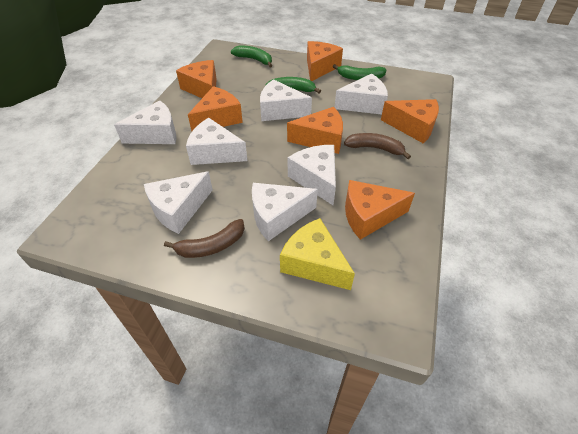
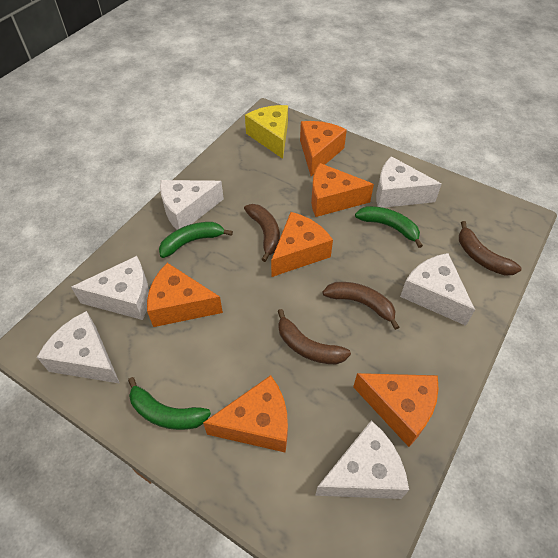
brown banana: 2 -> 4
white cheese: 7 -> 6

